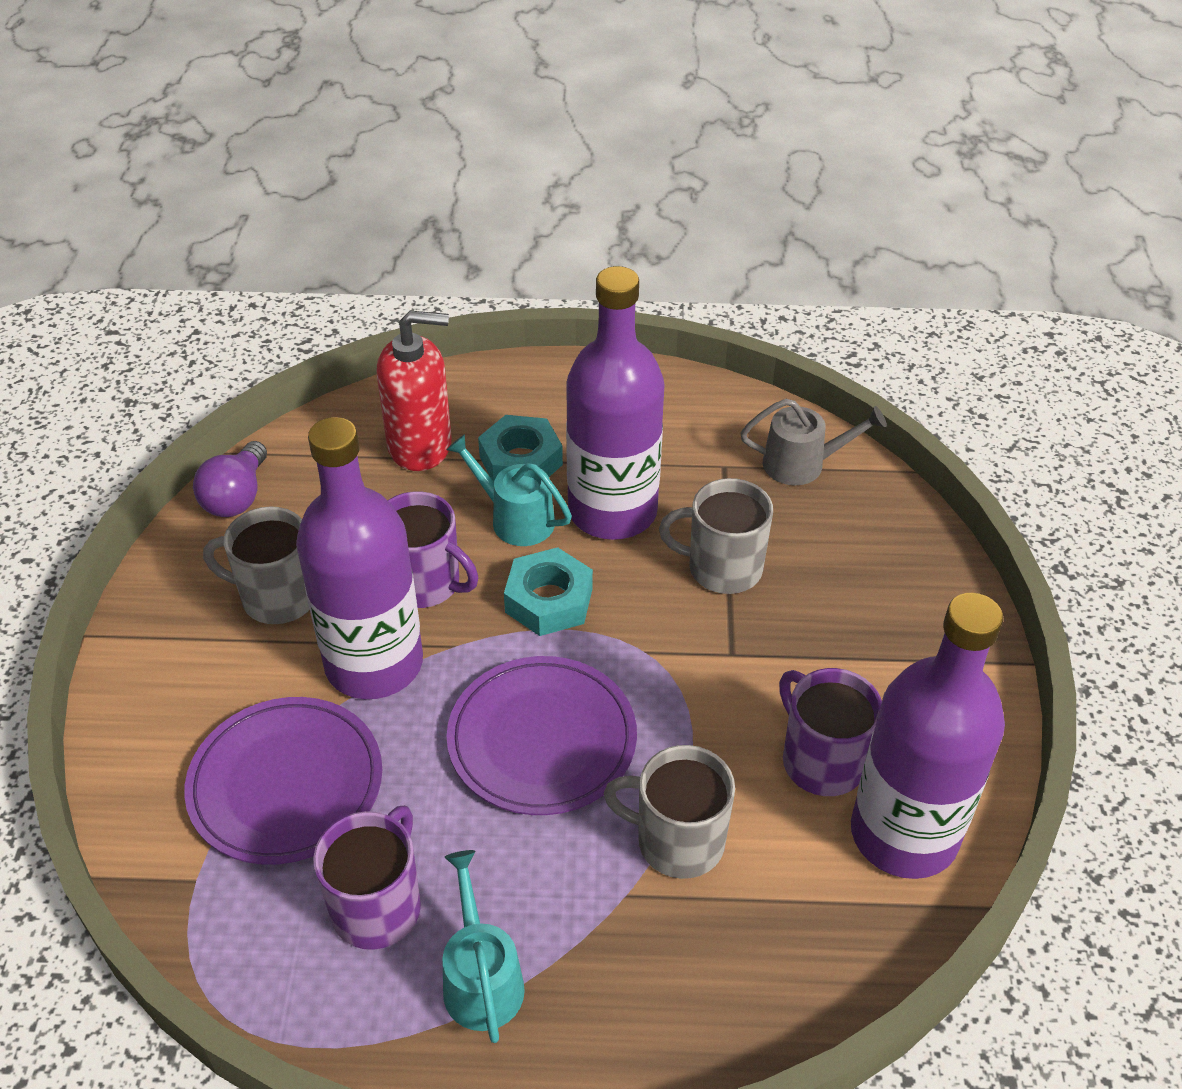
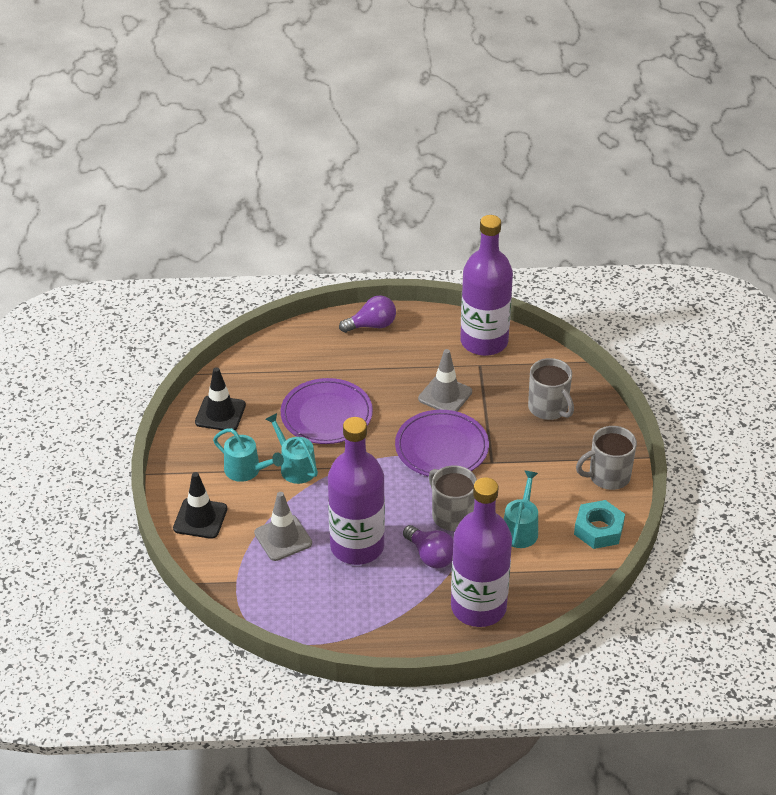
black traffic cone: 0 -> 2
grey traffic cone: 0 -> 2
grey watering can: 1 -> 0
purple light bulb: 1 -> 2
purple mug: 3 -> 0
red soap dispenser: 1 -> 0
turquoise nut: 2 -> 1
turquoise watering can: 2 -> 3

